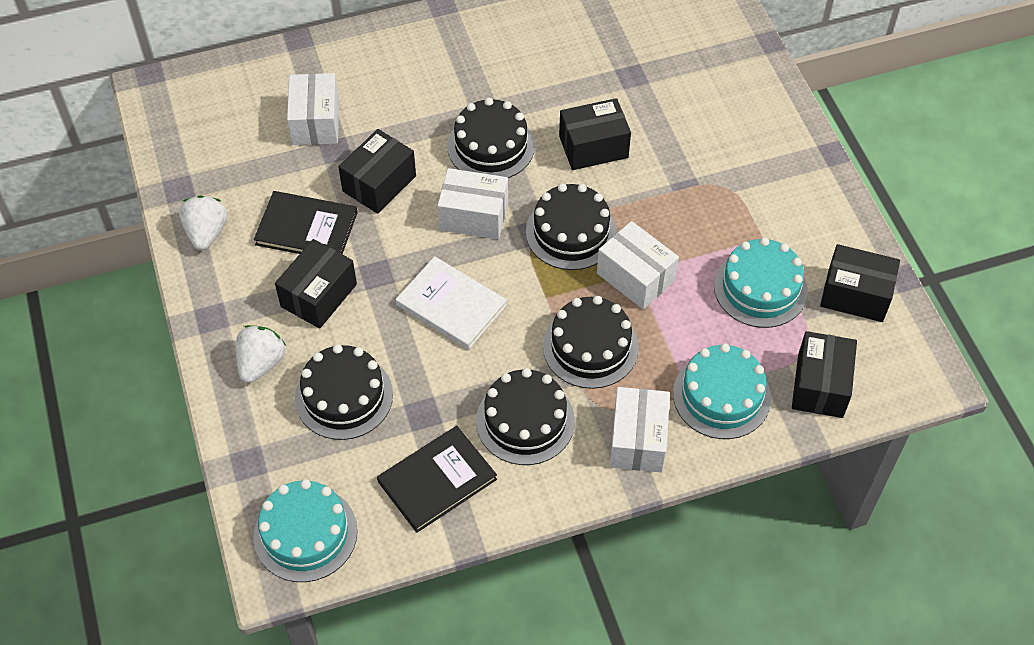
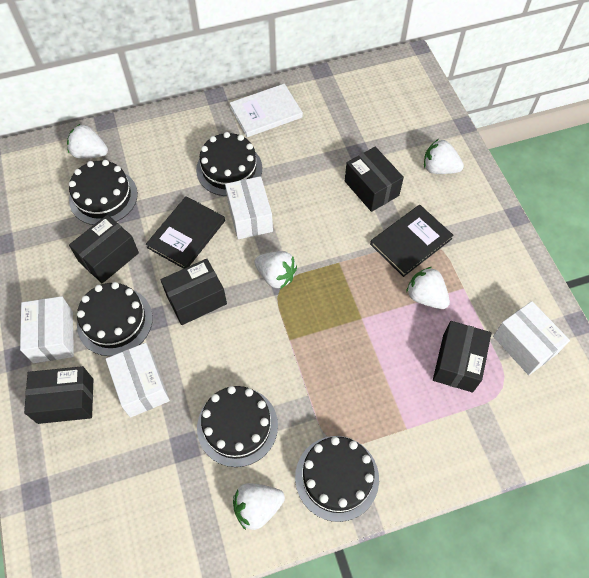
turquoise cake: 3 -> 0
white strawberry: 2 -> 5

